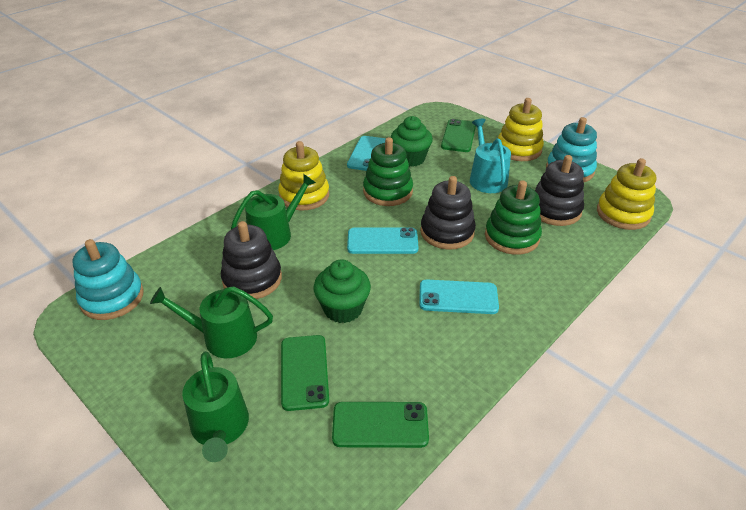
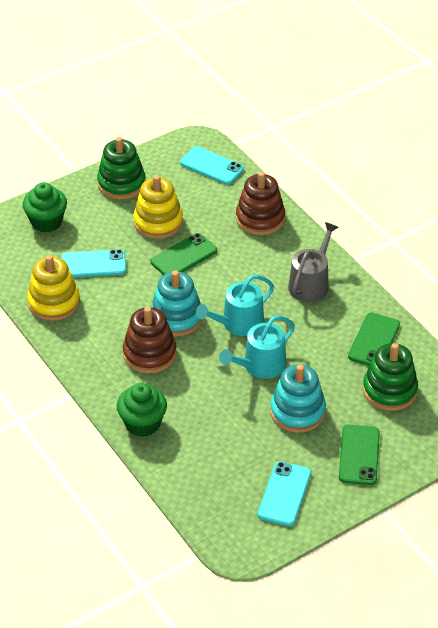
black stacking toy: 3 -> 0
brown stacking toy: 0 -> 2
green watering can: 3 -> 0
grey watering can: 0 -> 1
turquoise watering can: 1 -> 2
yellow stacking toy: 3 -> 2

